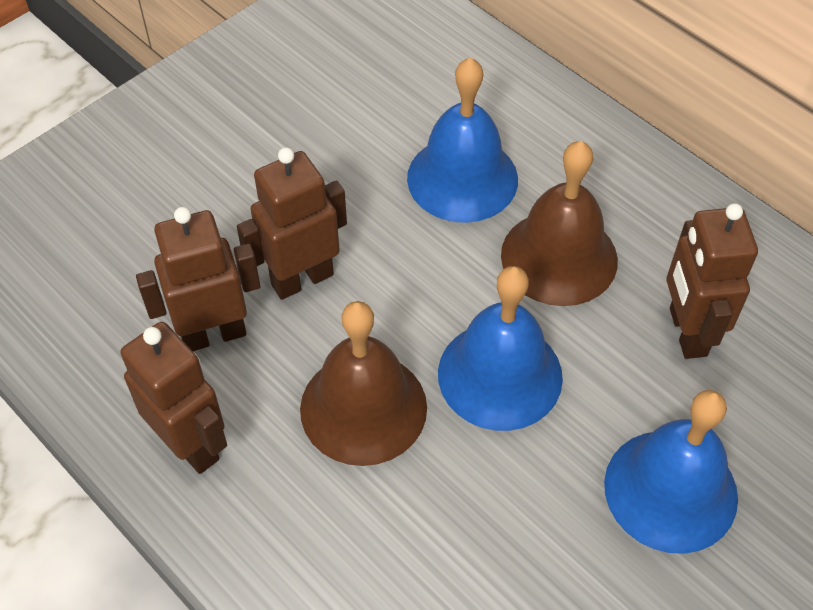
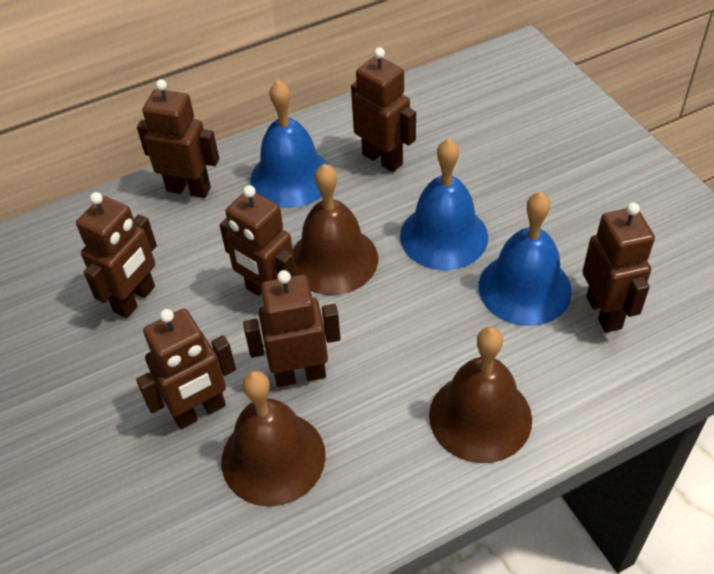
brown bell: 2 -> 3
brown robot: 4 -> 7

